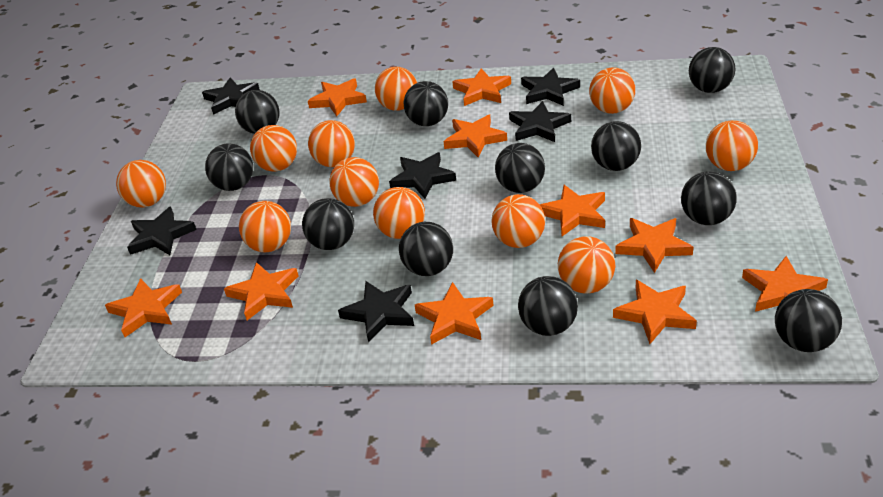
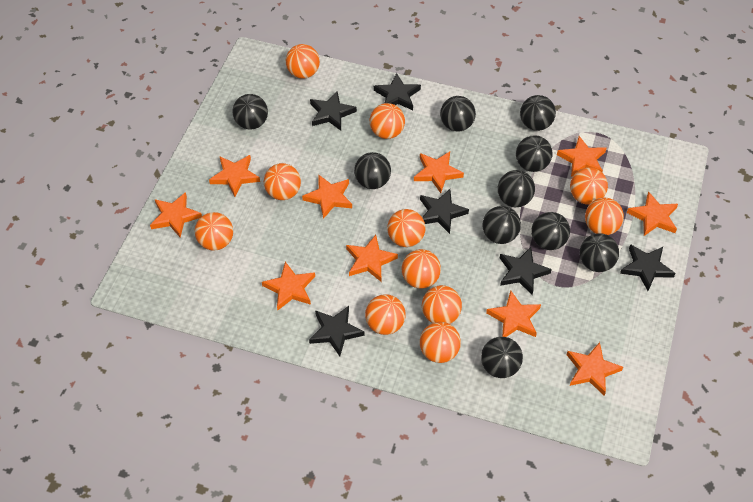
black ball: 11 -> 10

